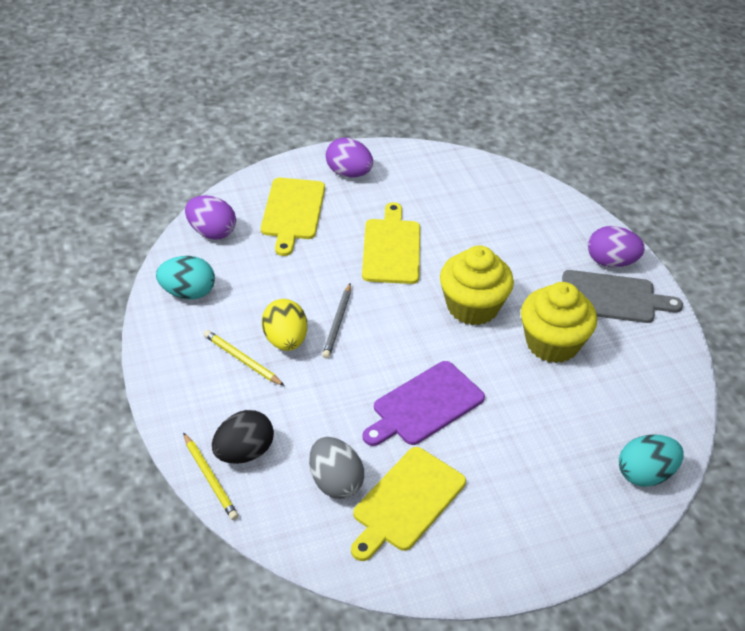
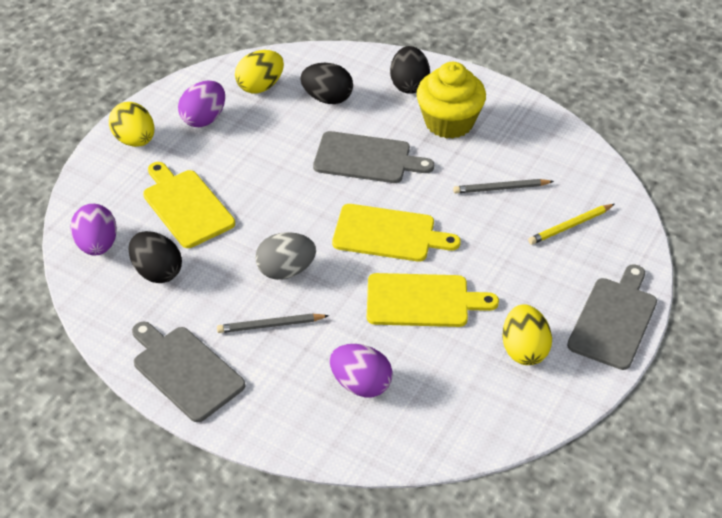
black egg: 1 -> 3
grey cutting board: 1 -> 3
grey pencil: 1 -> 2
purple cutting board: 1 -> 0
turquoise egg: 2 -> 0
yellow cupcake: 2 -> 1
yellow egg: 1 -> 3
yellow pencil: 2 -> 1

